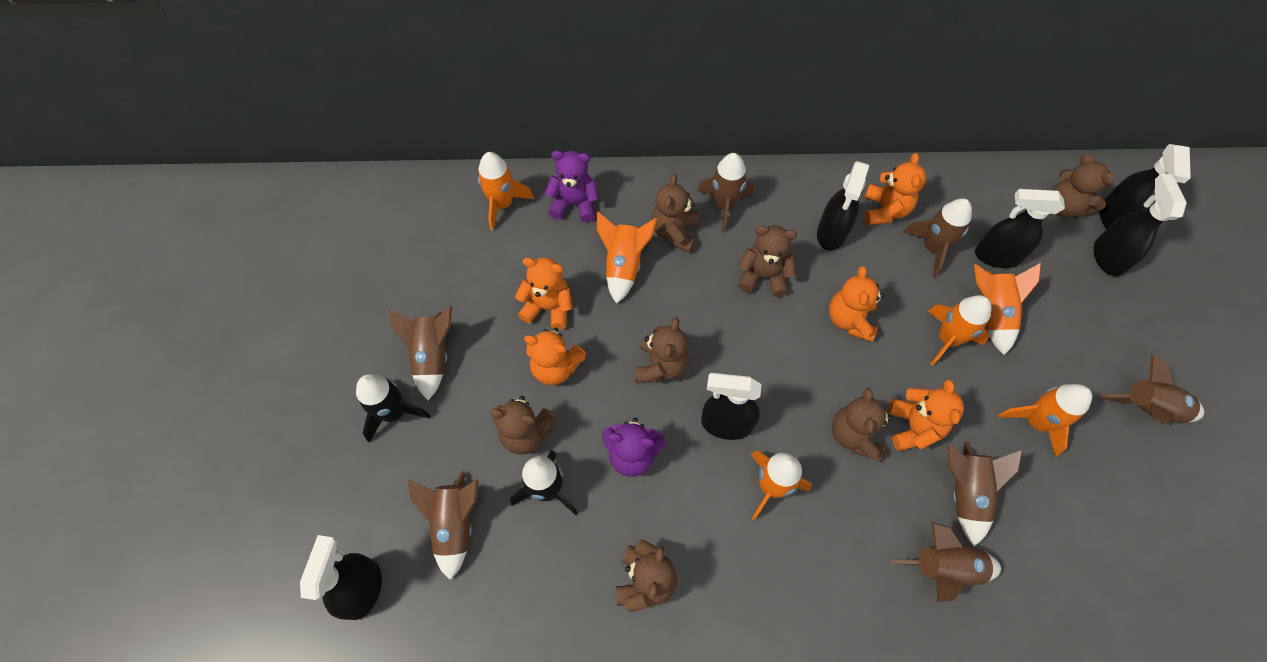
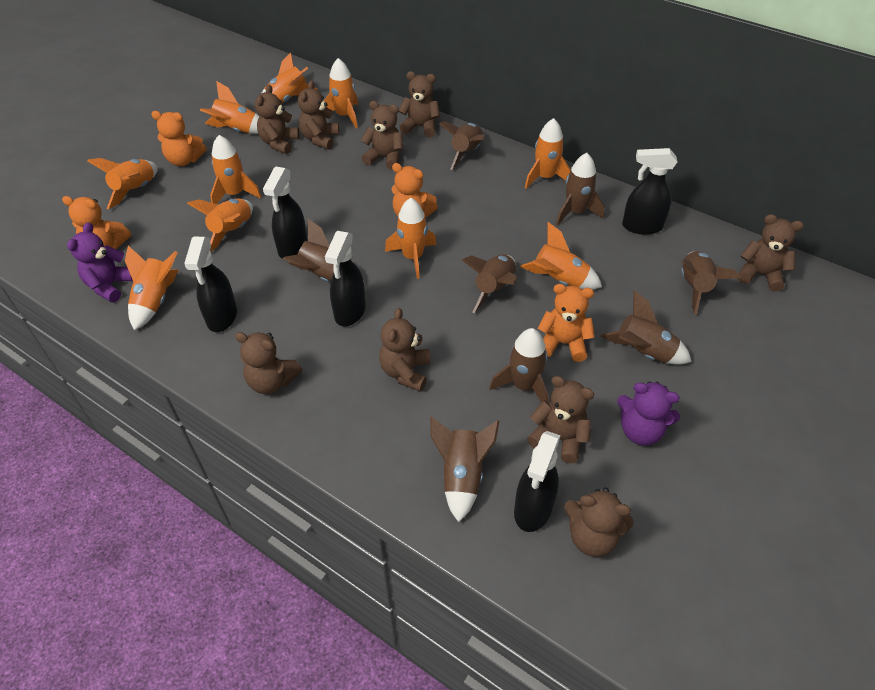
black rocket: 2 -> 0
black spray bottle: 6 -> 5
brown rocket: 7 -> 8
brown teddy bear: 7 -> 9
orange rocket: 6 -> 10
orange teddy bear: 5 -> 4

